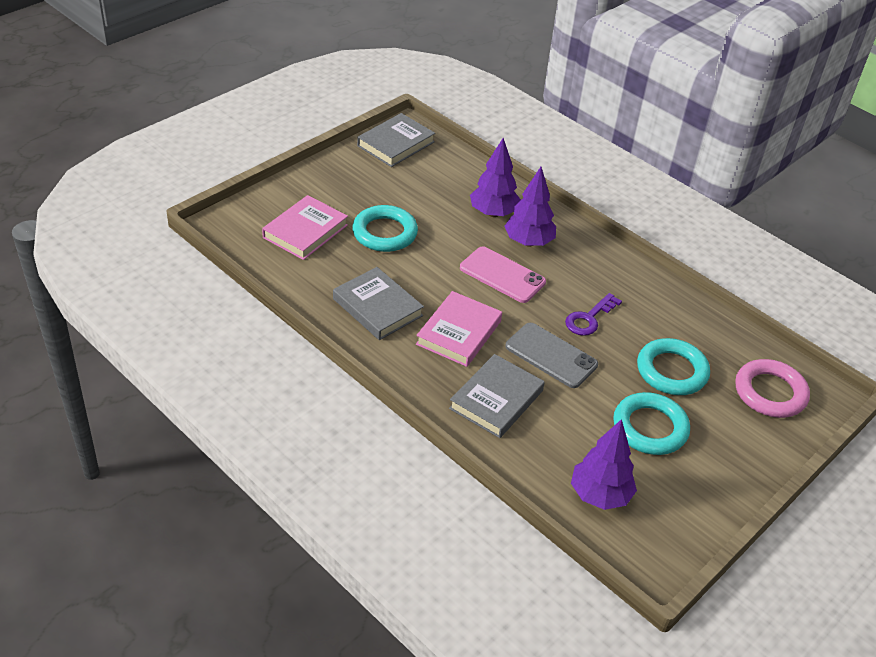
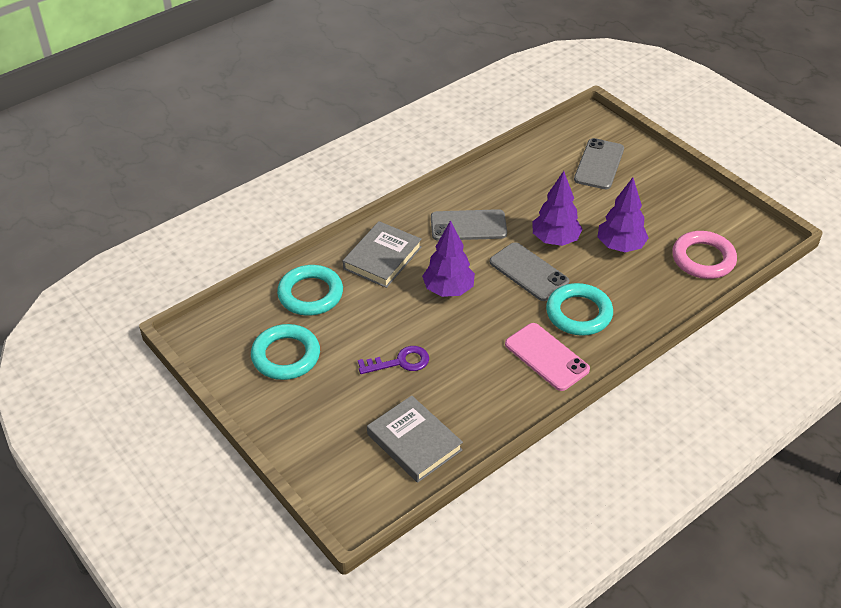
grey book: 3 -> 2
grey phone: 1 -> 3
pink book: 2 -> 0

